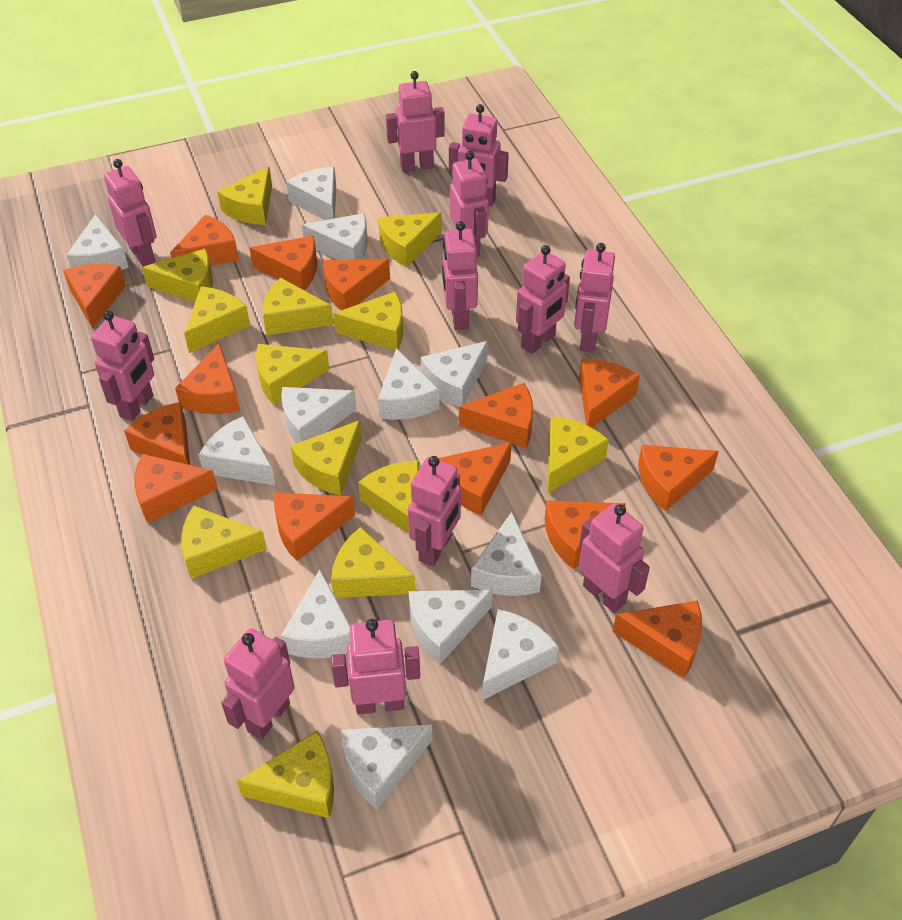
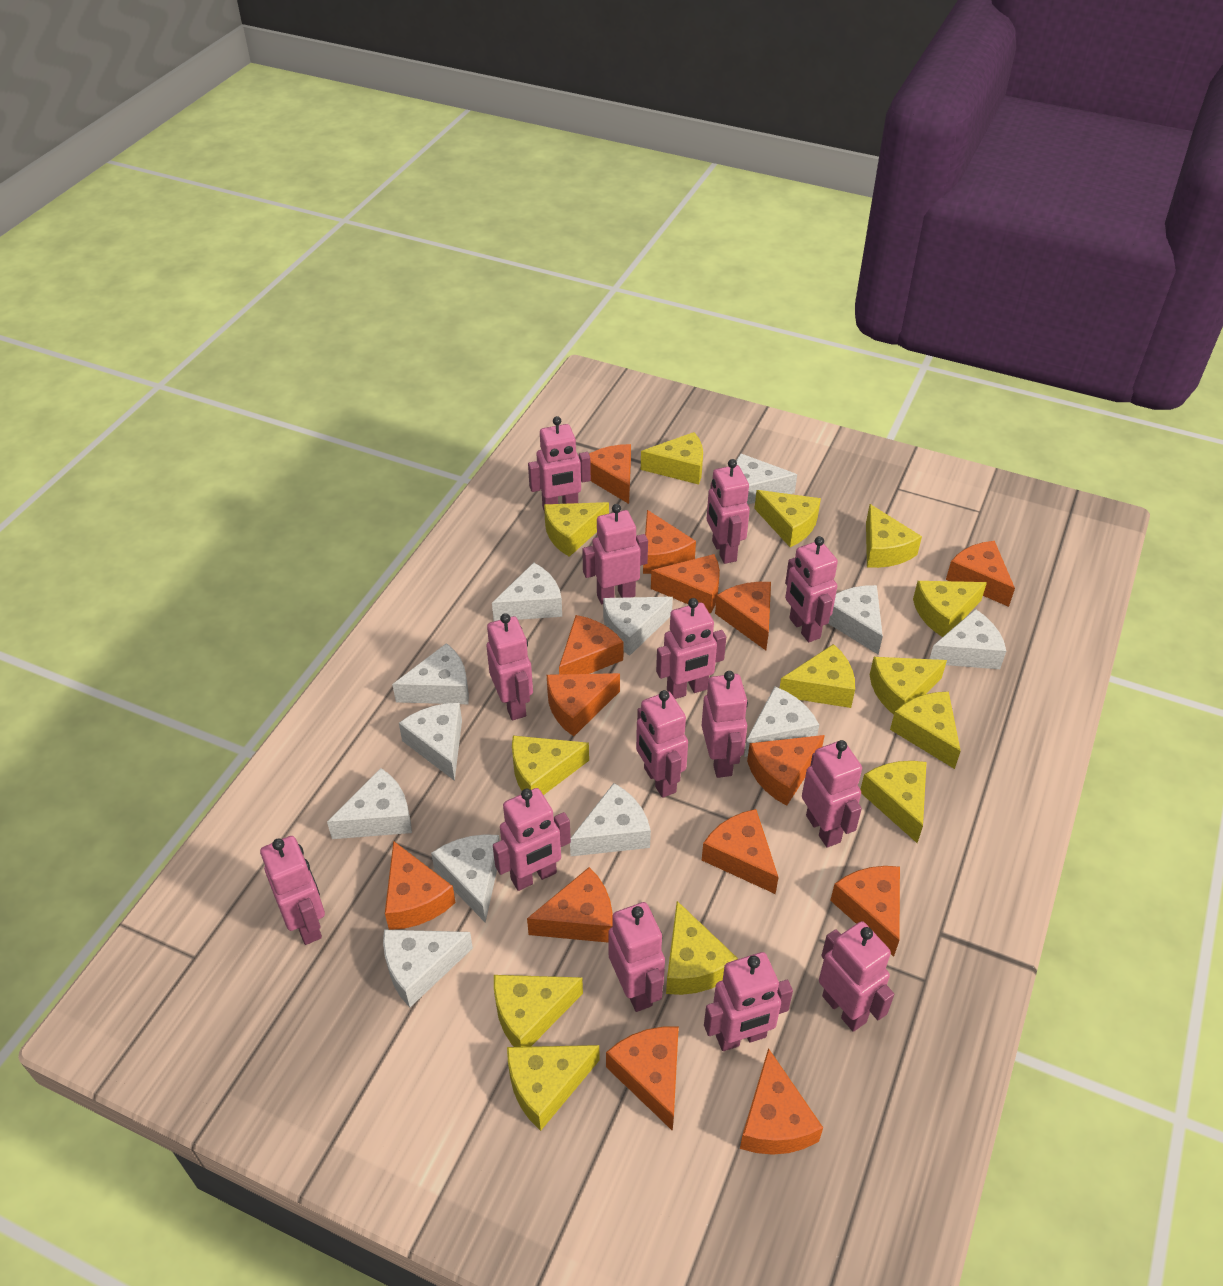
pink robot: 12 -> 14

